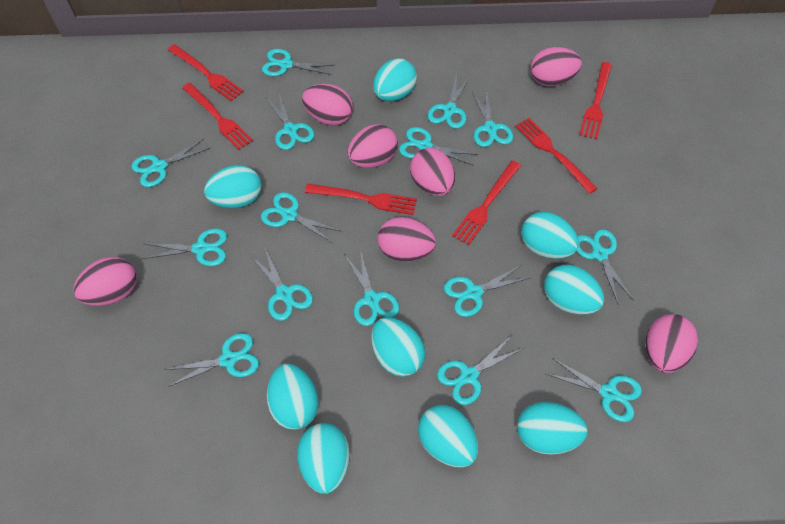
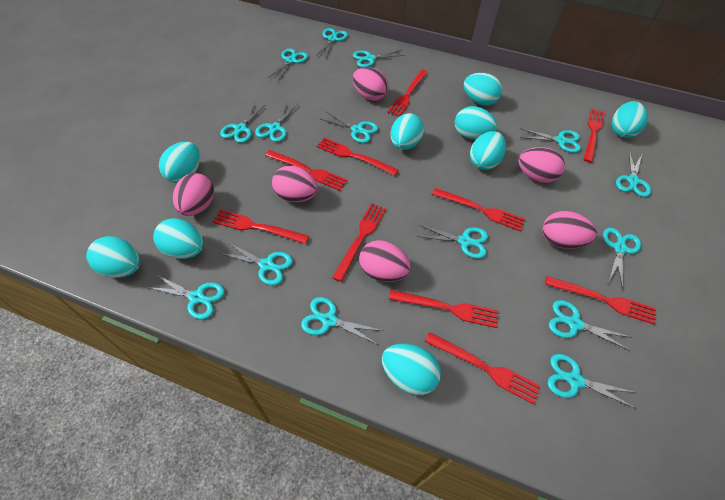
pink egg: 7 -> 6
red fork: 6 -> 10

